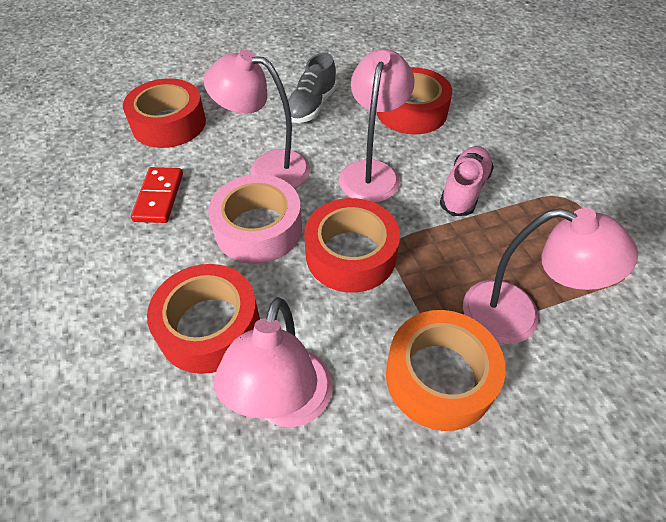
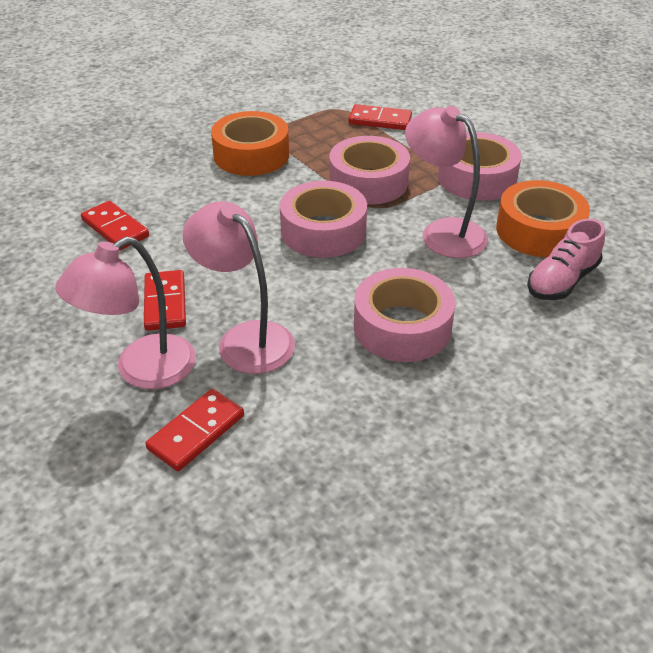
grey shoe: 1 -> 0
orange tape: 1 -> 2
pink lamp: 4 -> 3
pink tape: 1 -> 4
red domino: 1 -> 4
red tape: 4 -> 0

